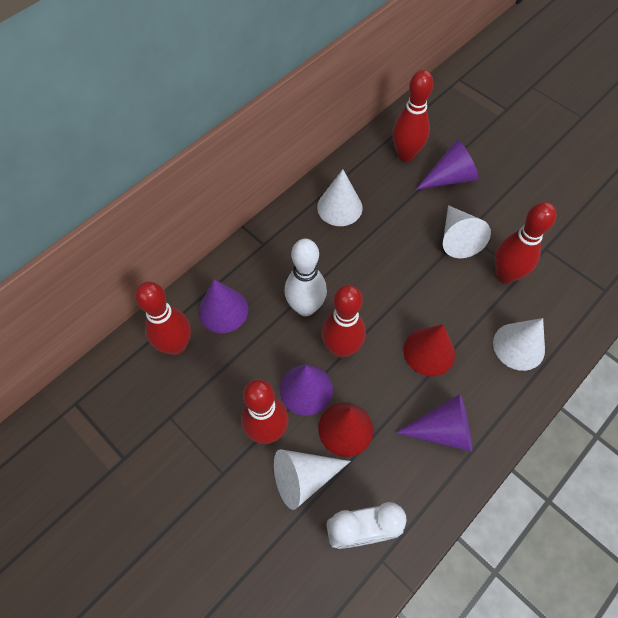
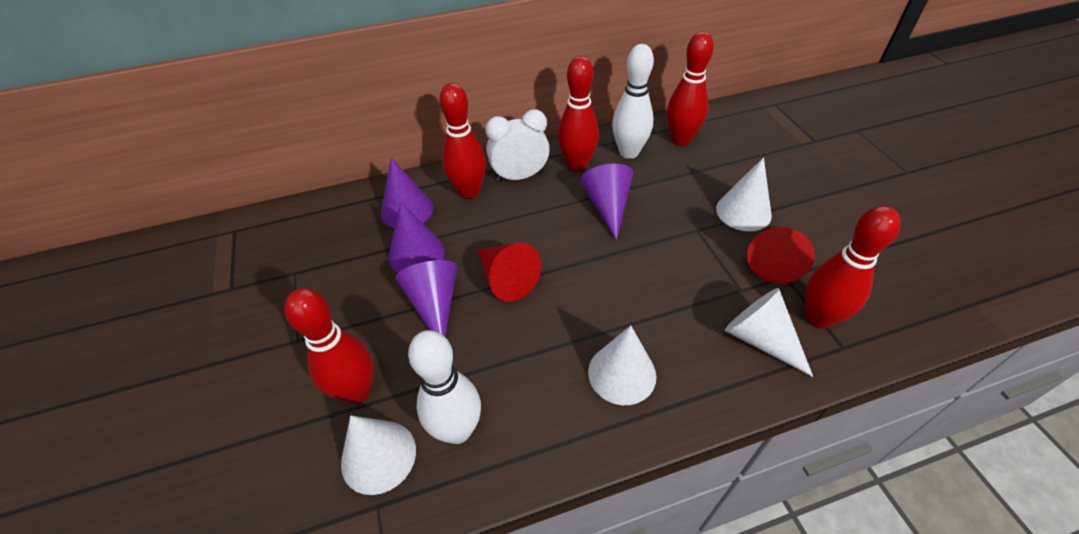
white bowling pin: 1 -> 2

